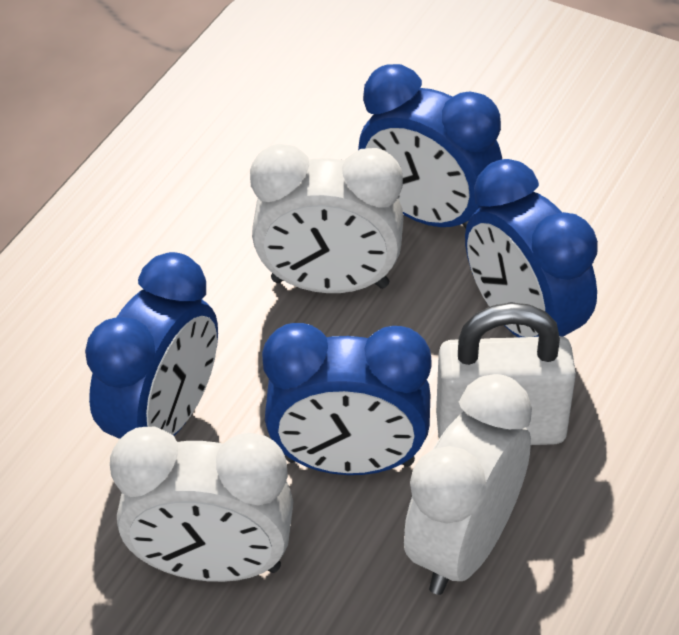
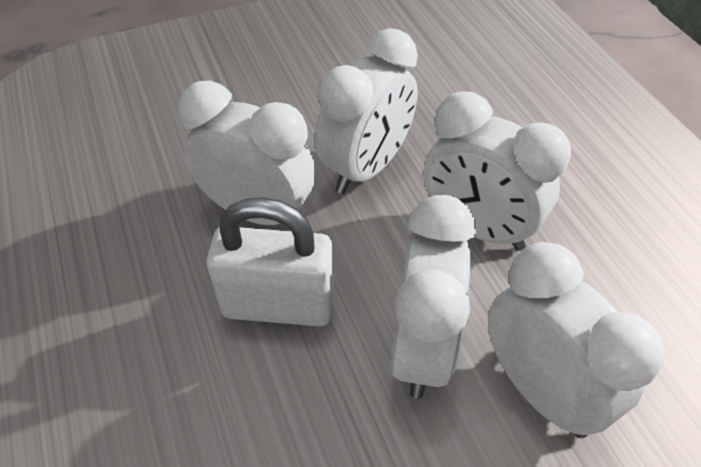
blue clock: 4 -> 0
white clock: 3 -> 5

